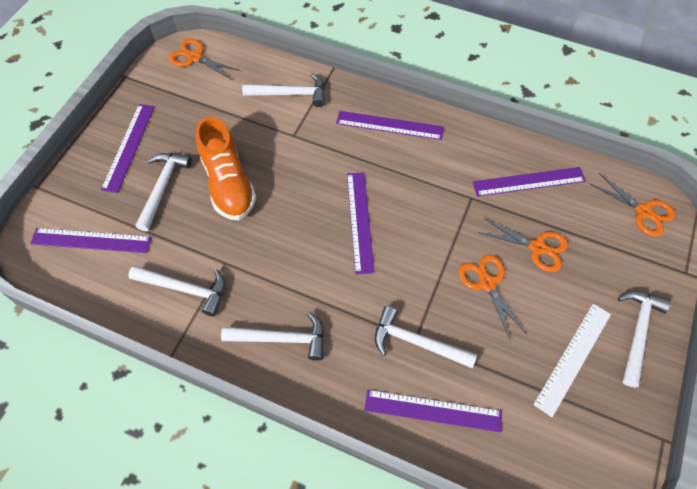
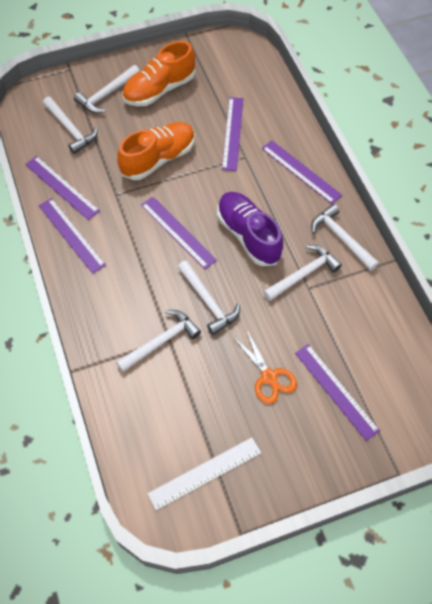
orange scissors: 4 -> 1
orange shoe: 1 -> 2
purple shoe: 0 -> 1

